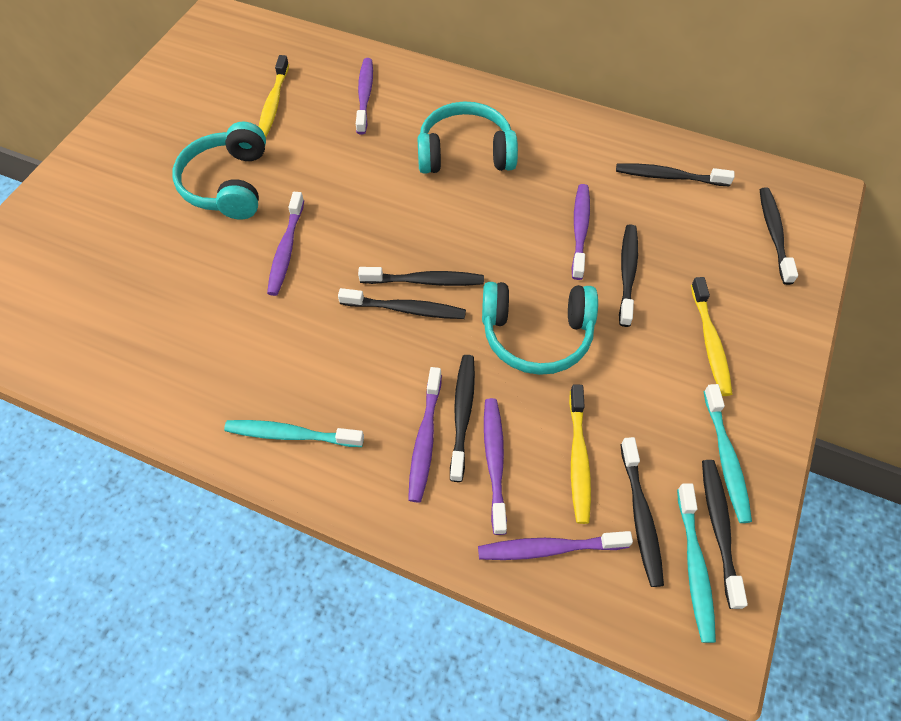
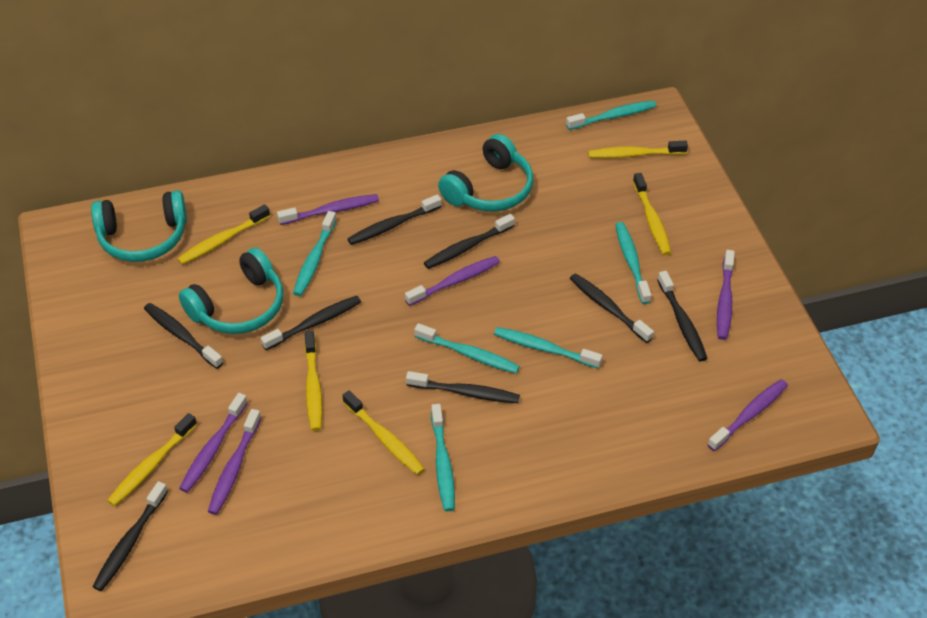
turquoise toothbrush: 3 -> 6
yellow toothbrush: 3 -> 6

